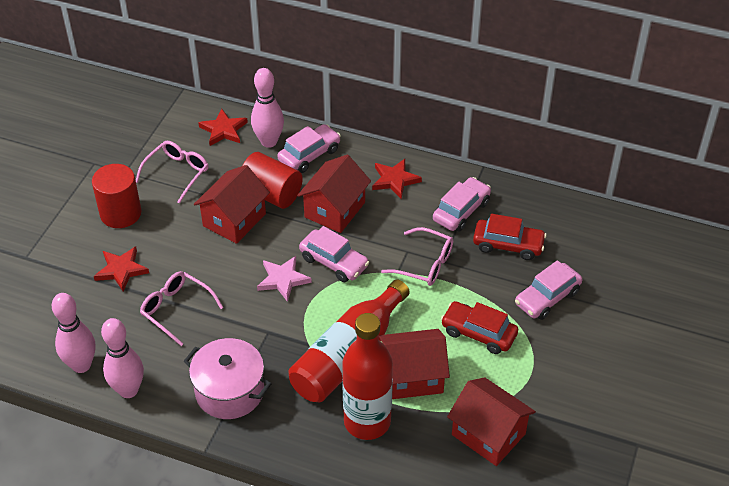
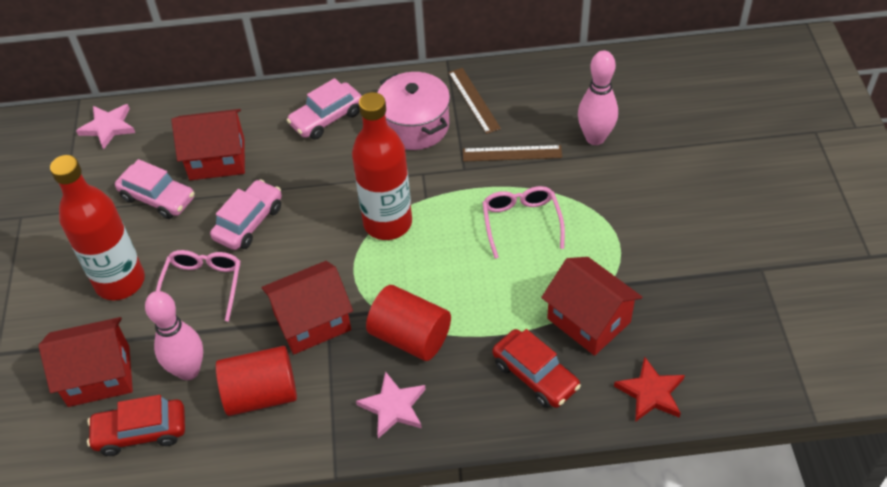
brown ruler: 0 -> 2
pink bowling pin: 3 -> 2
pink car: 4 -> 3
pink glasses: 3 -> 2
pink star: 1 -> 2
red star: 3 -> 1

